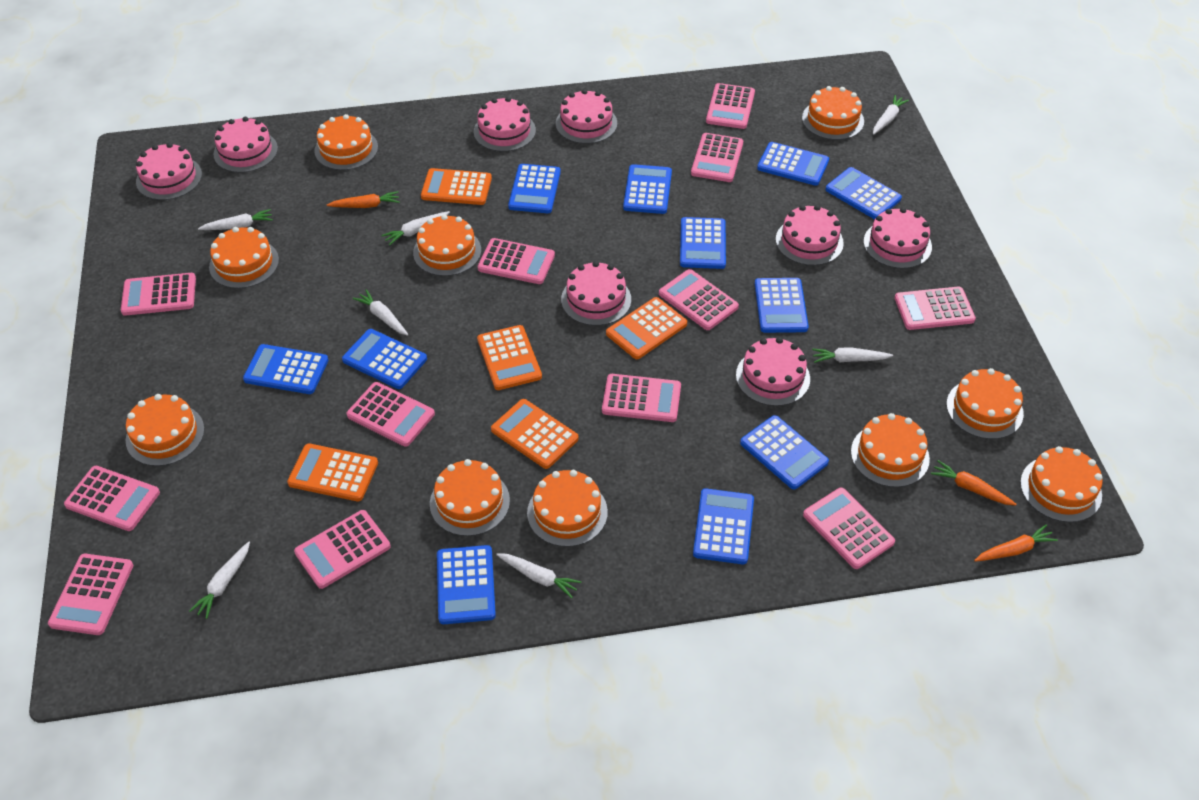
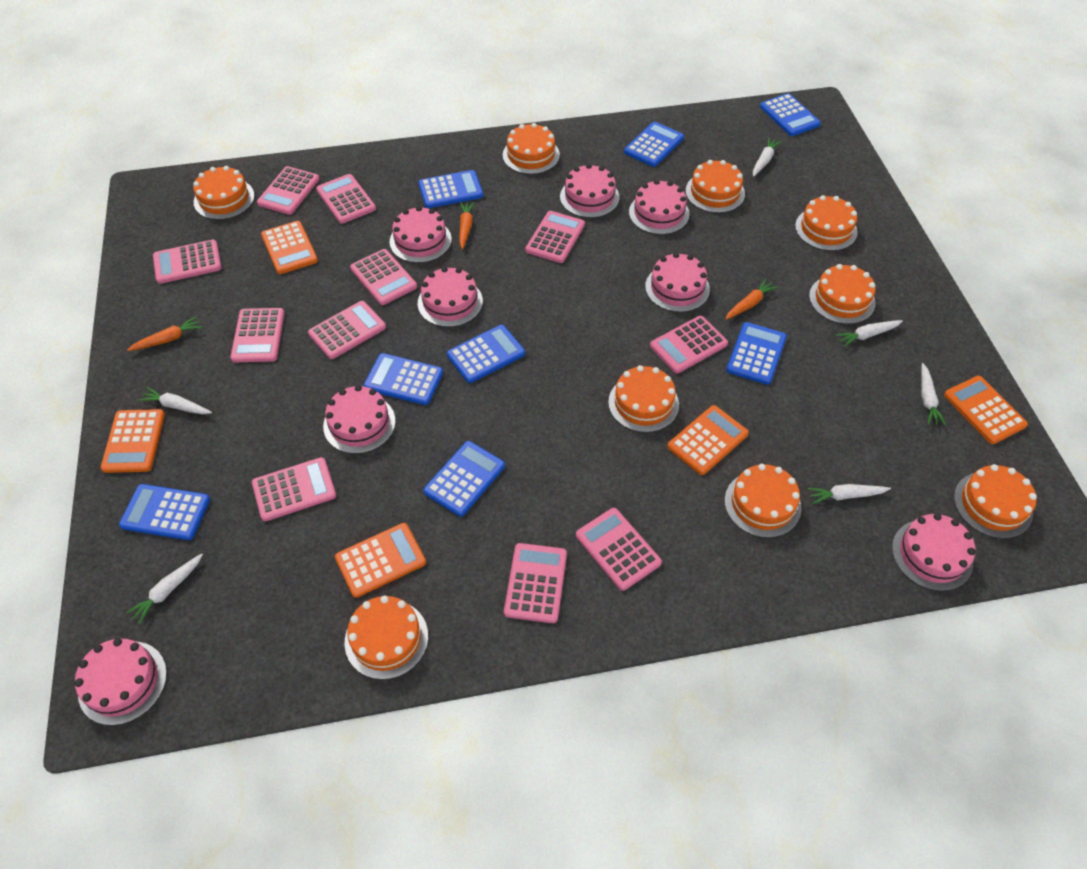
blue calculator: 11 -> 8
orange cake: 10 -> 9
pink calculator: 12 -> 11
white carrot: 7 -> 6

